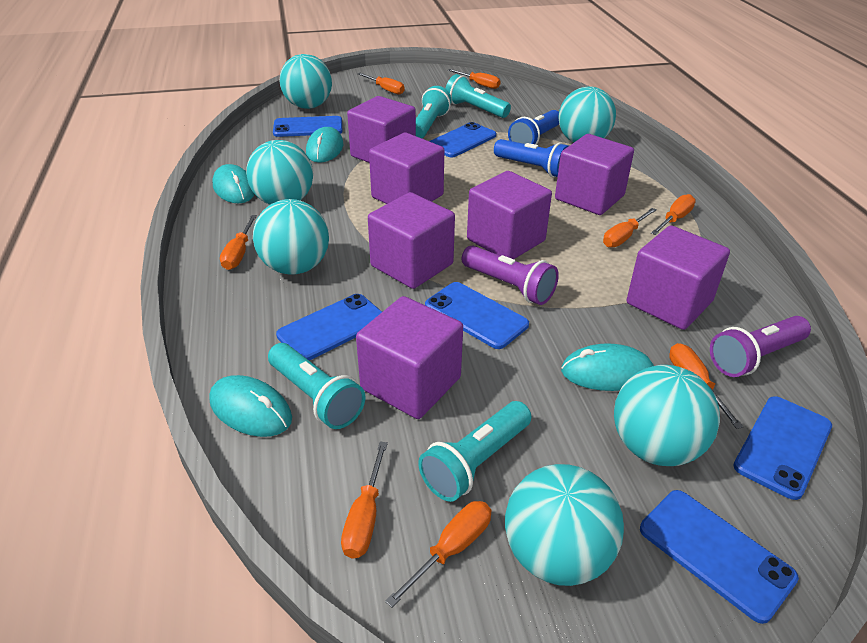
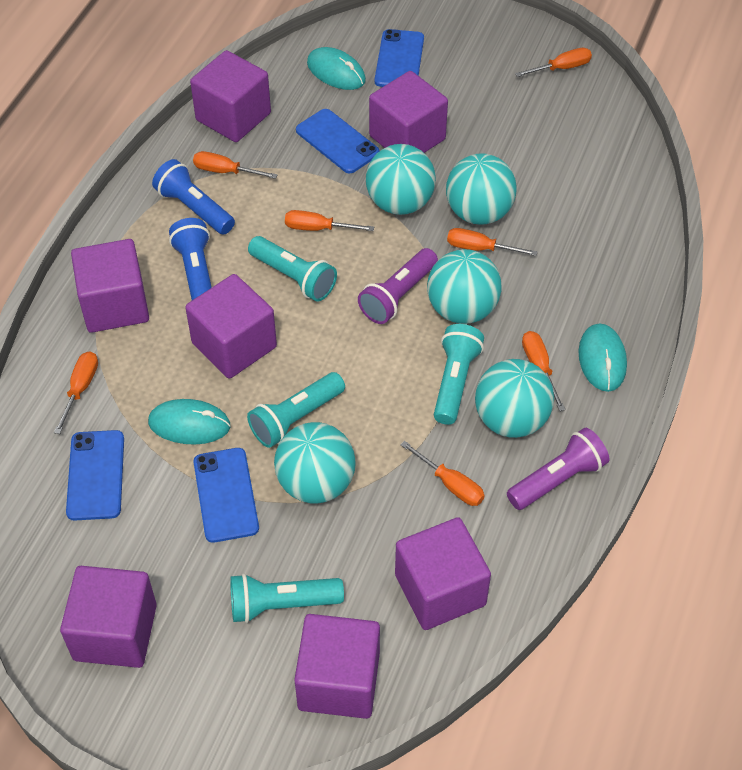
blue phone: 6 -> 4
orange screwdriver: 8 -> 7
turquoise ball: 6 -> 5
turquoise mouse: 4 -> 3

